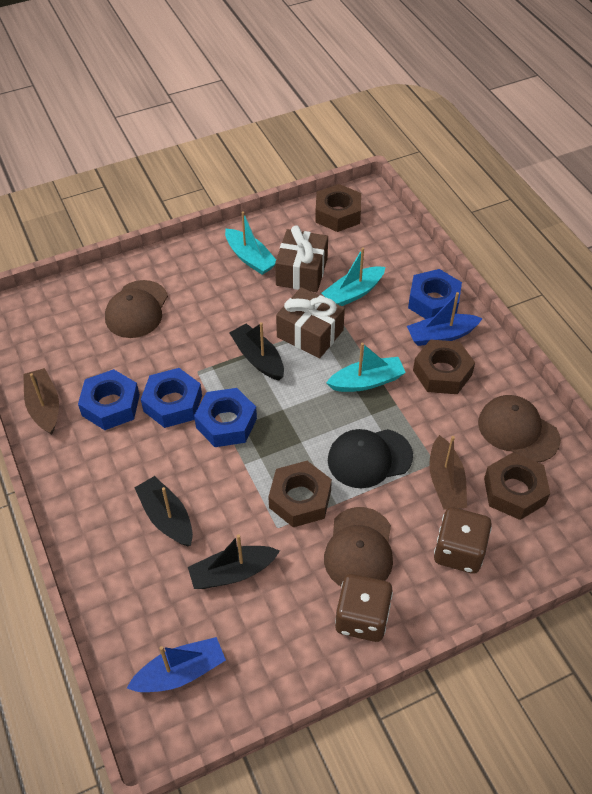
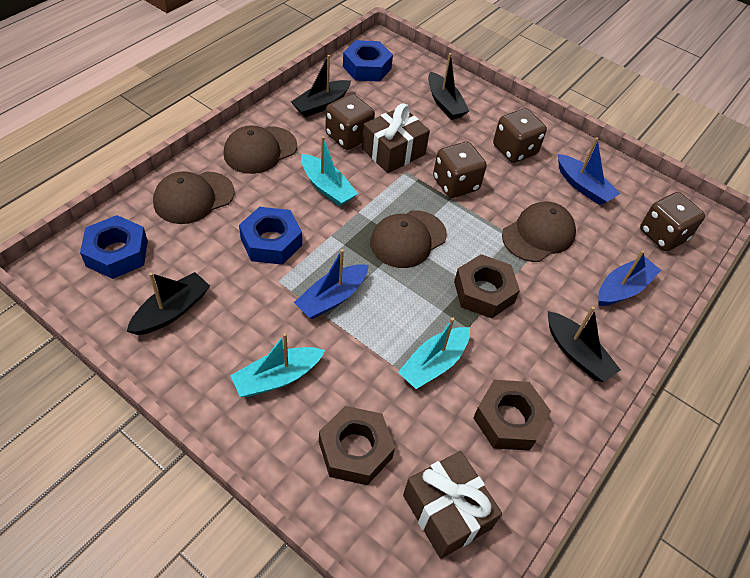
black boat: 3 -> 4
black cap: 1 -> 0
blue boat: 2 -> 3
blue nut: 4 -> 3
brown boat: 2 -> 0
brown cap: 3 -> 4
brown dice: 2 -> 4
brown nut: 4 -> 3

